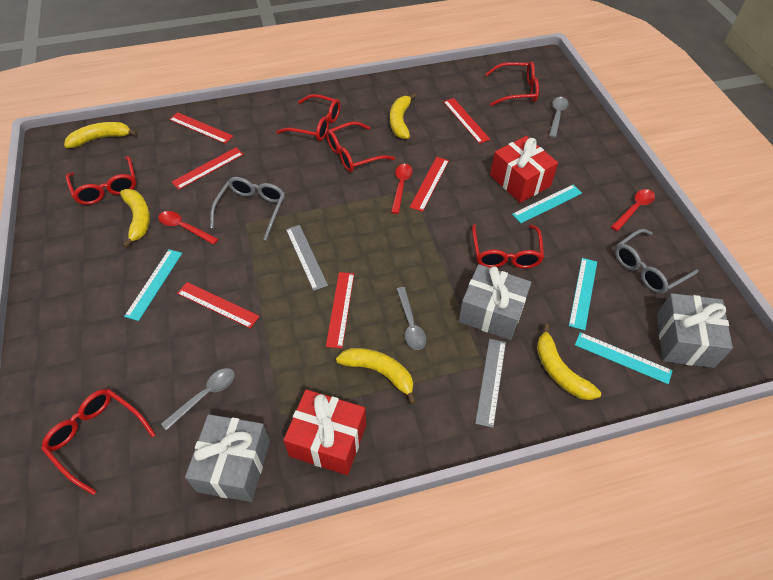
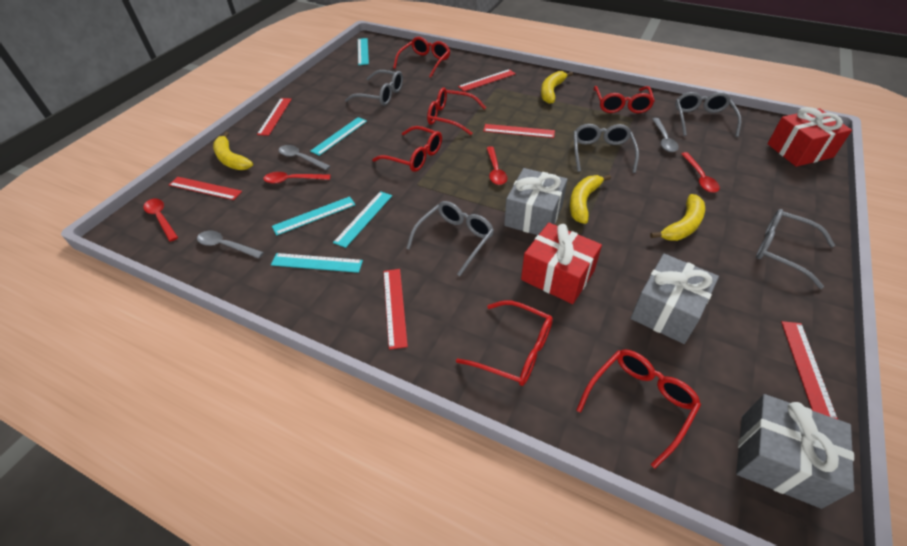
grey glasses: 2 -> 5
grey ruler: 2 -> 0
red spoon: 3 -> 4
turquoise ruler: 4 -> 5
yellow banana: 5 -> 4

